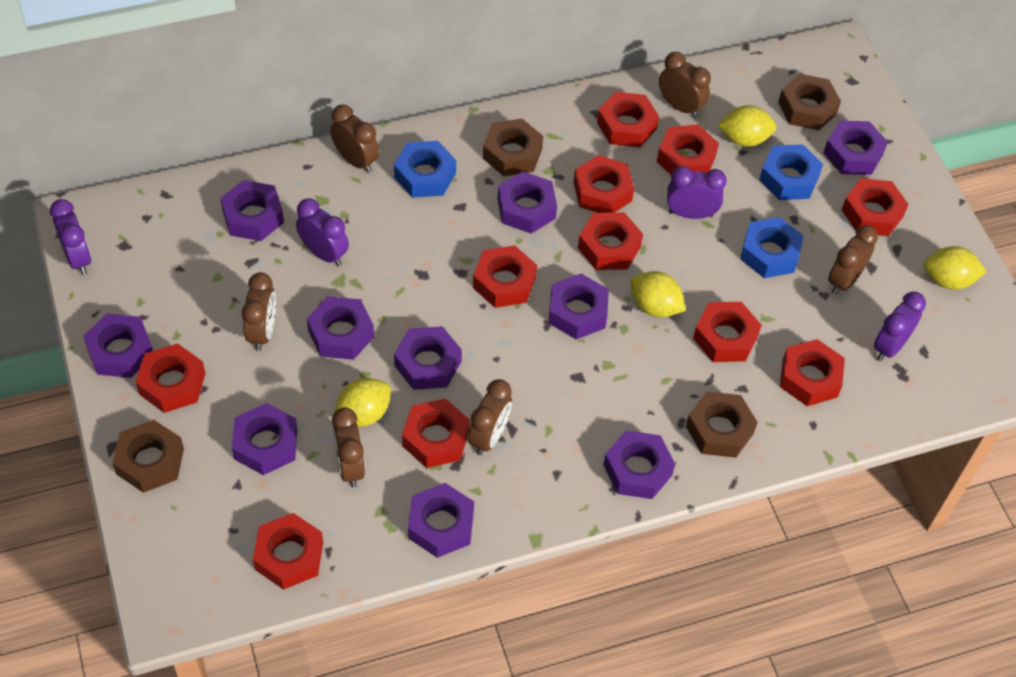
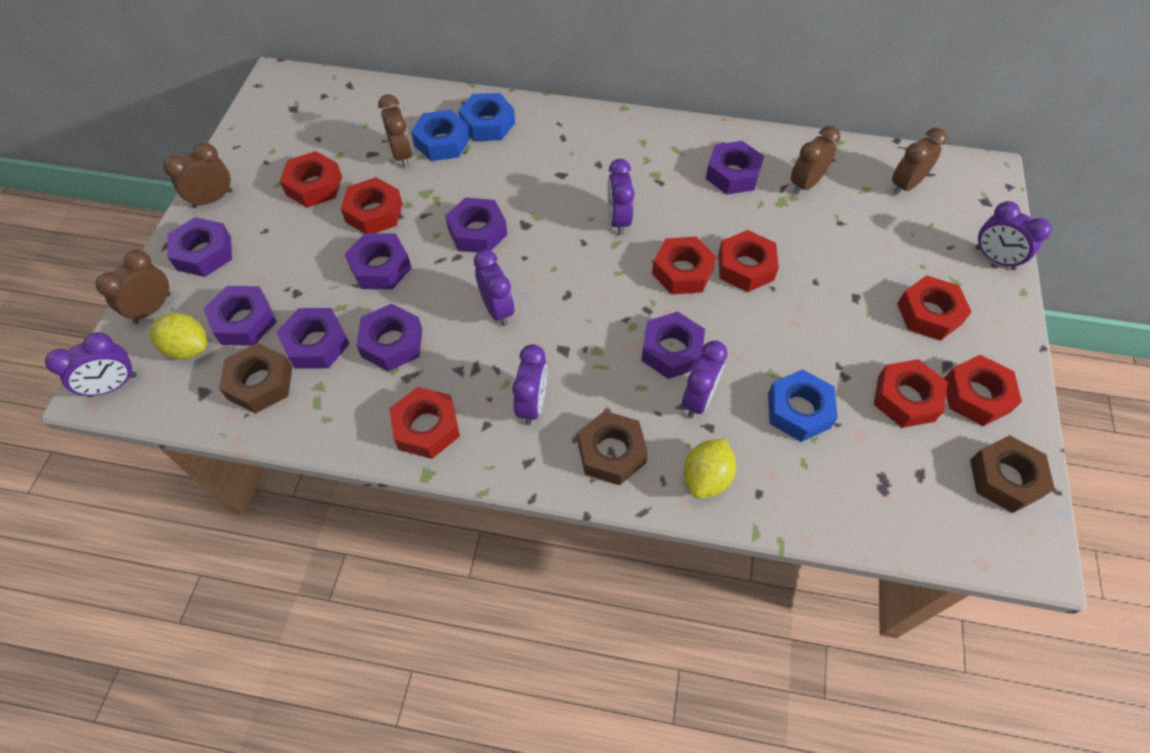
brown clock: 6 -> 5
brown nut: 4 -> 3
purple clock: 4 -> 6
purple nut: 10 -> 8
red nut: 11 -> 8
yellow lemon: 4 -> 2

